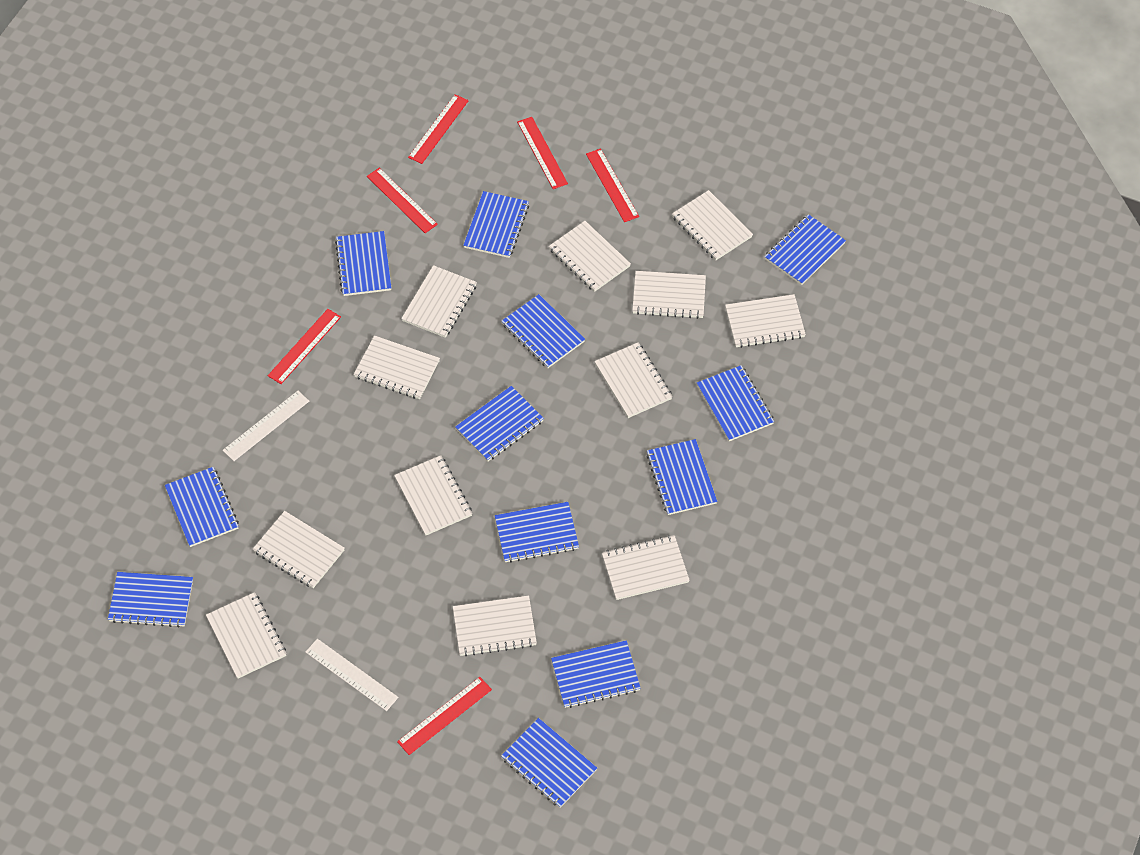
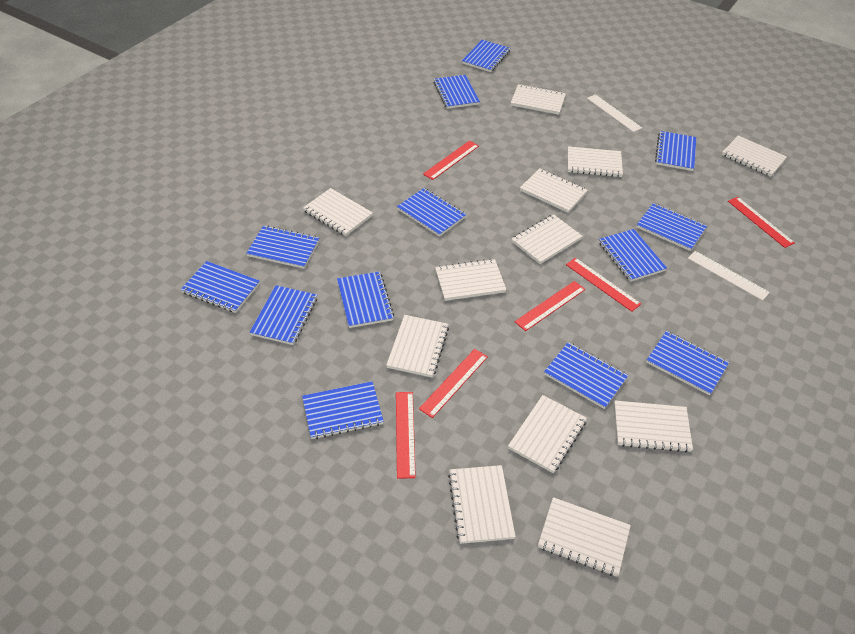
blue notebook: 12 -> 13

